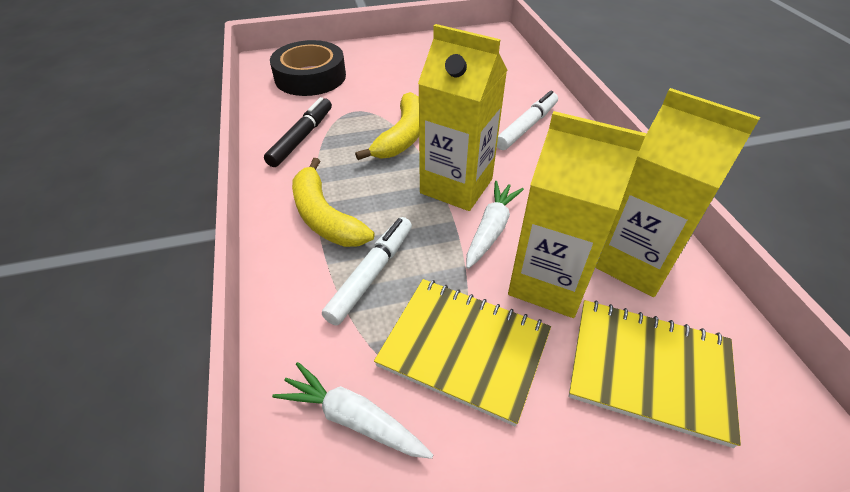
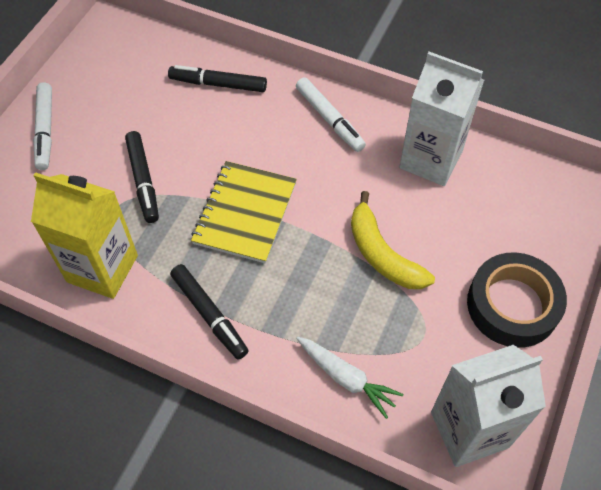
black marker: 1 -> 3
white carrot: 2 -> 1
white carton: 0 -> 2
yellow banana: 2 -> 1
yellow carton: 3 -> 1
yellow notebook: 2 -> 1

